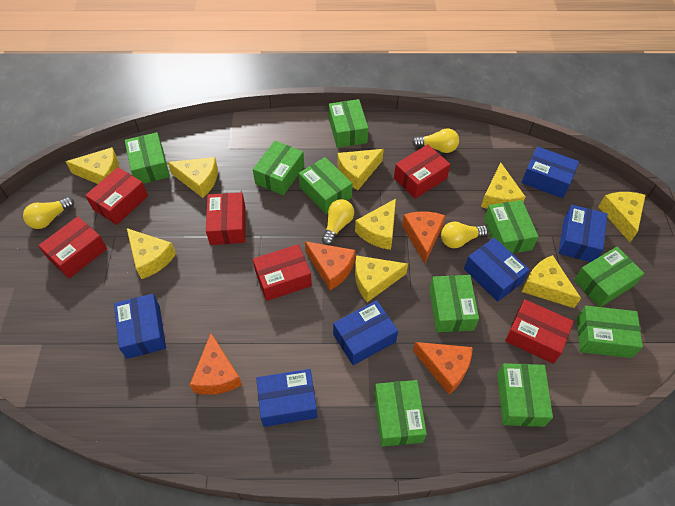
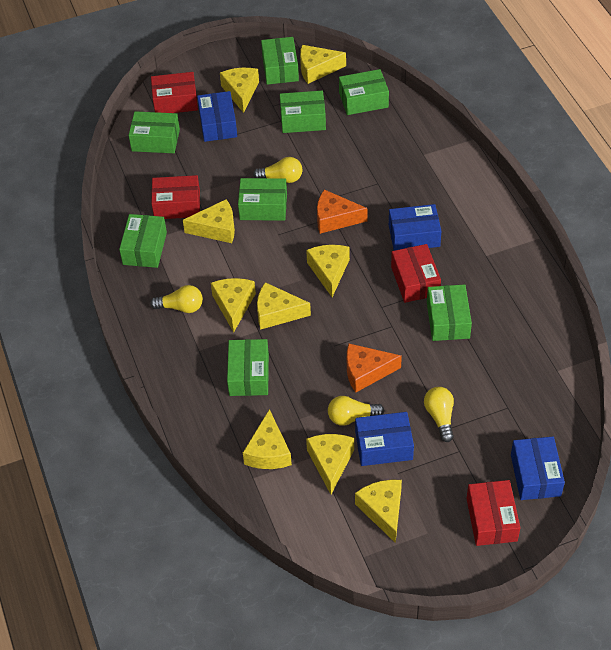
blue box: 6 -> 4
green box: 10 -> 8
orange cheese: 4 -> 2
red box: 6 -> 4

